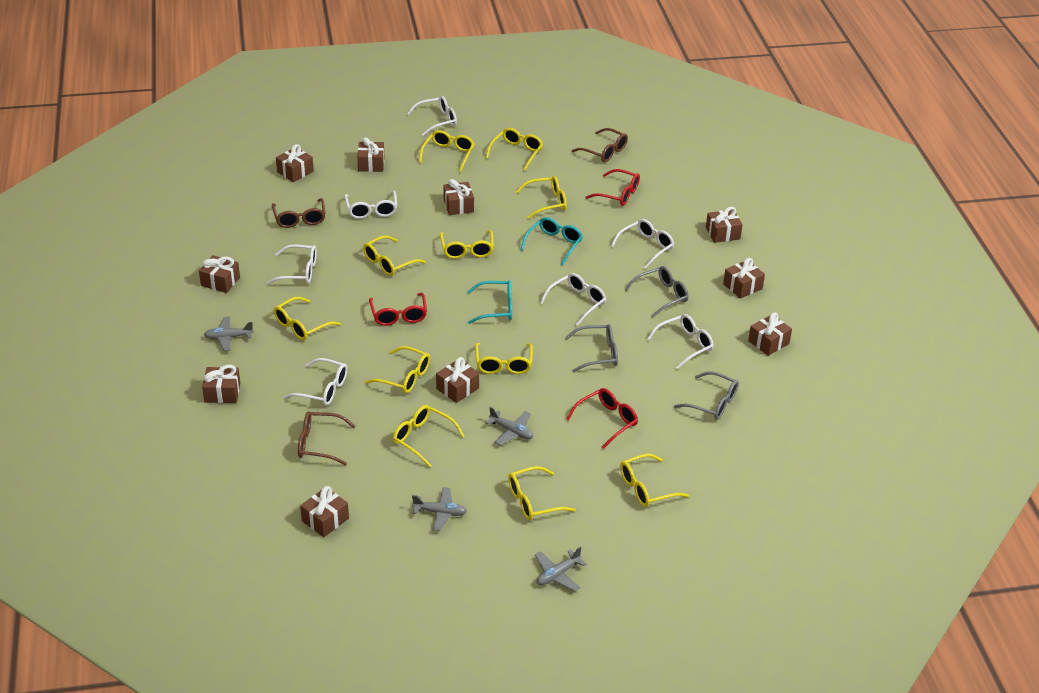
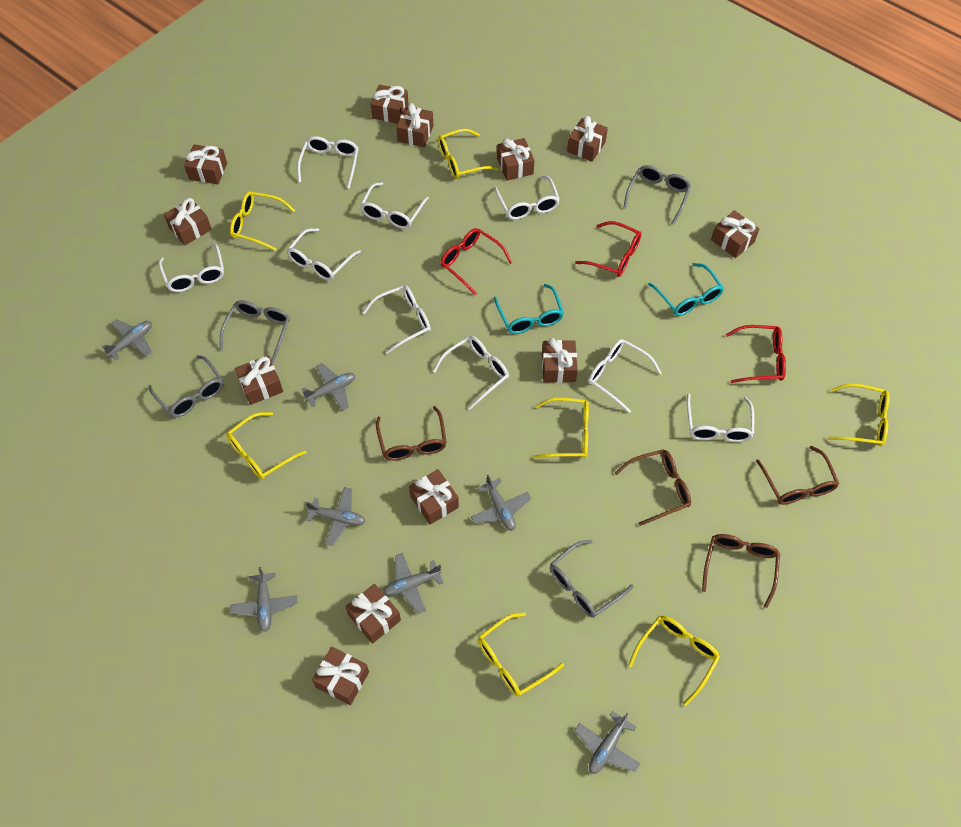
brown gift: 10 -> 12
brown glasses: 3 -> 4
grey glasses: 3 -> 4
grey plane: 4 -> 7
white glasses: 7 -> 9
yellow glasses: 11 -> 7

